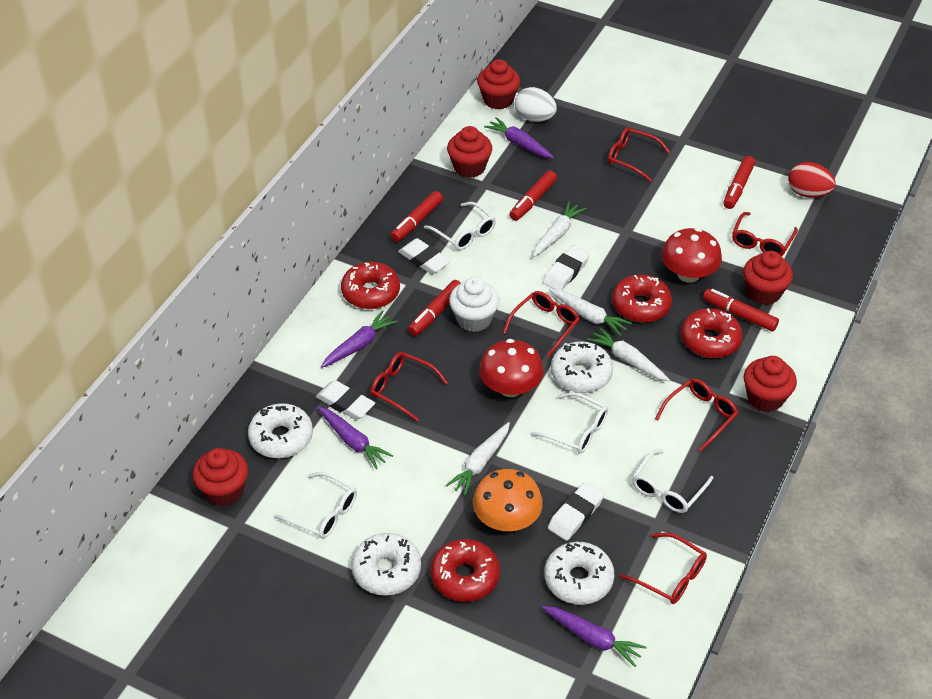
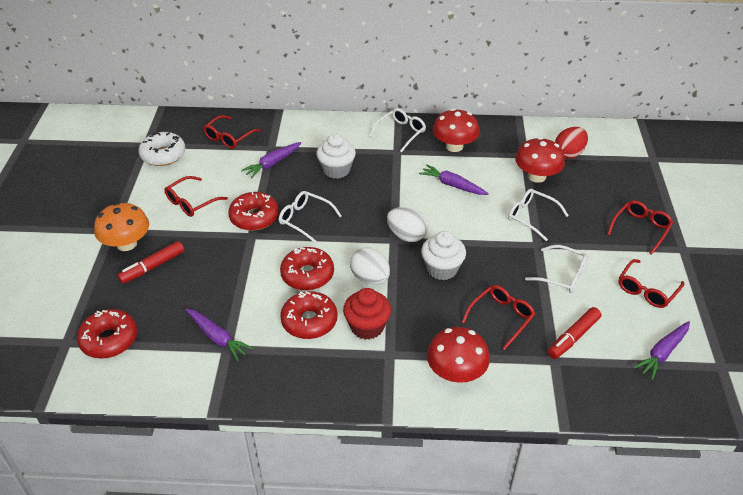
red cupcake: 5 -> 1
red glasses: 6 -> 5
red marker: 5 -> 2
red mushroom: 2 -> 3
white carrot: 4 -> 0
white cupcake: 1 -> 2
white donut: 4 -> 1
white egg: 1 -> 2
white eraser: 4 -> 0

